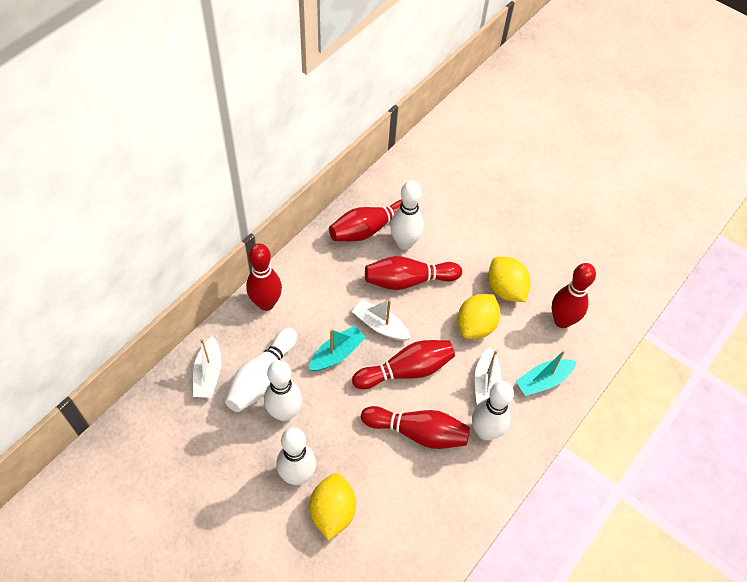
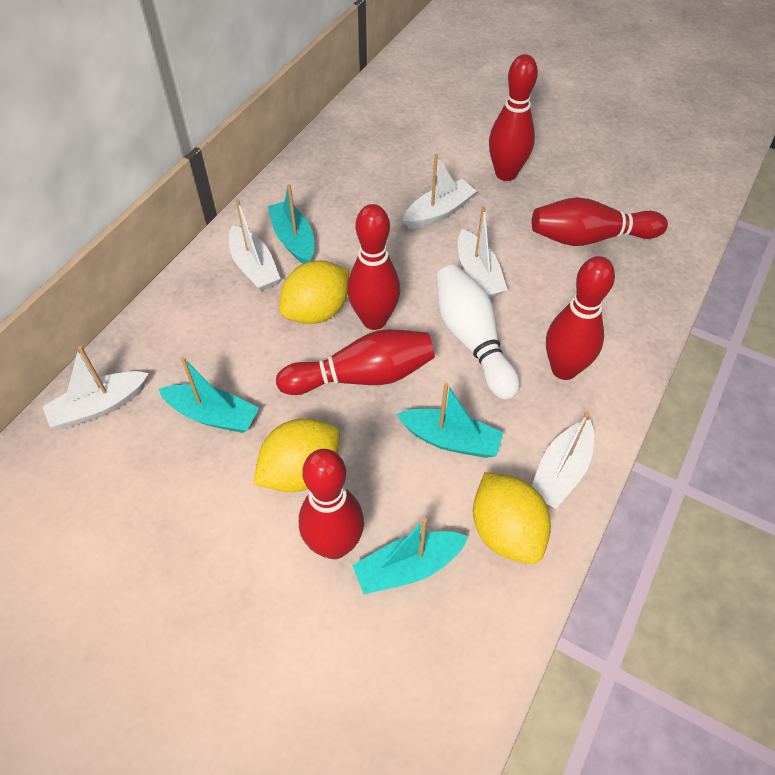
turquoise boat: 2 -> 4
white boat: 3 -> 5
white bowling pin: 5 -> 1

